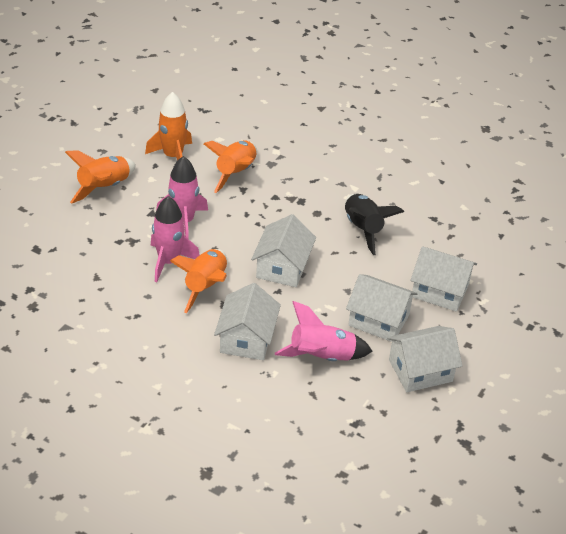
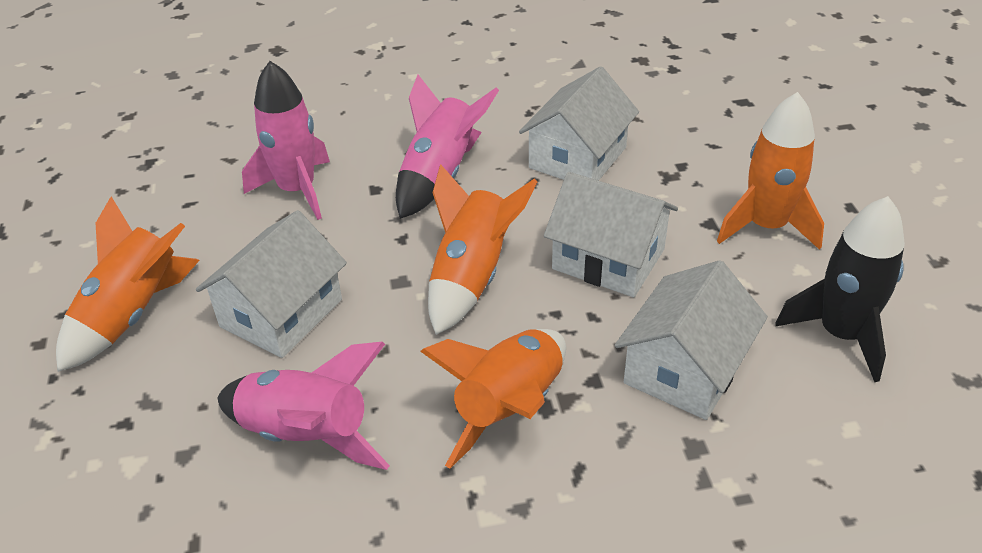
white house: 5 -> 4

